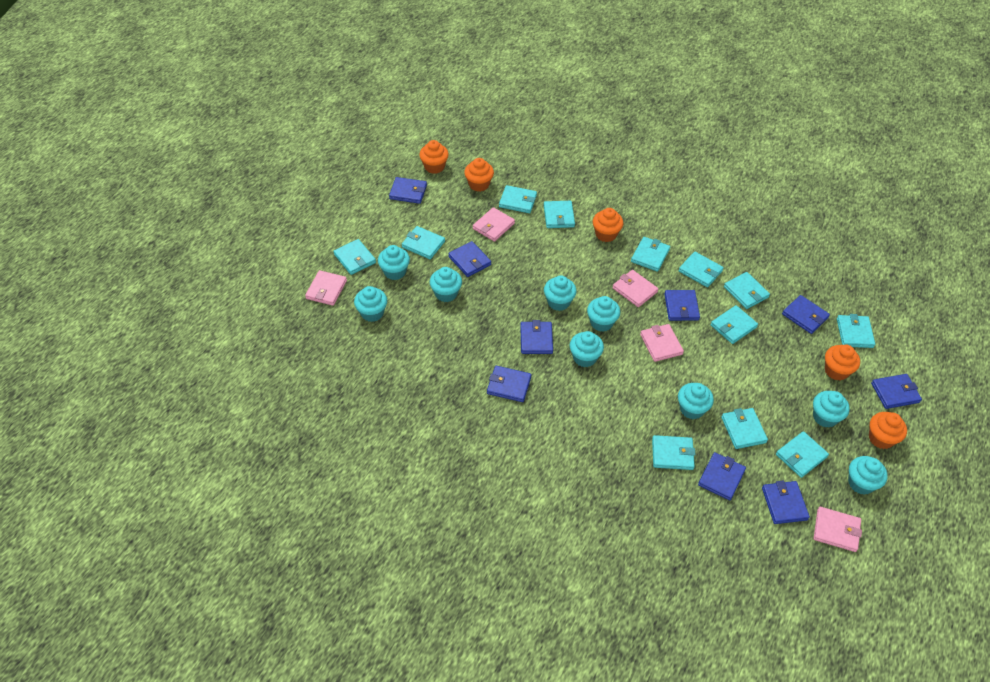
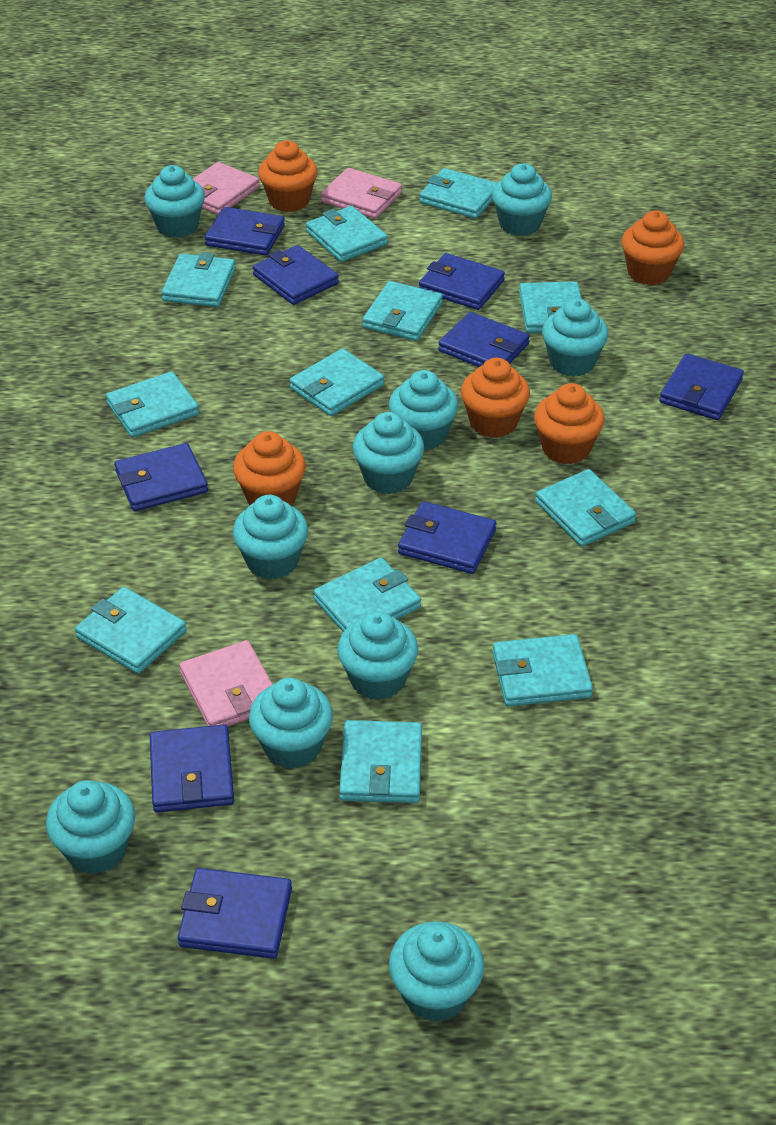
pink wallet: 5 -> 3
turquoise cupcake: 9 -> 10

